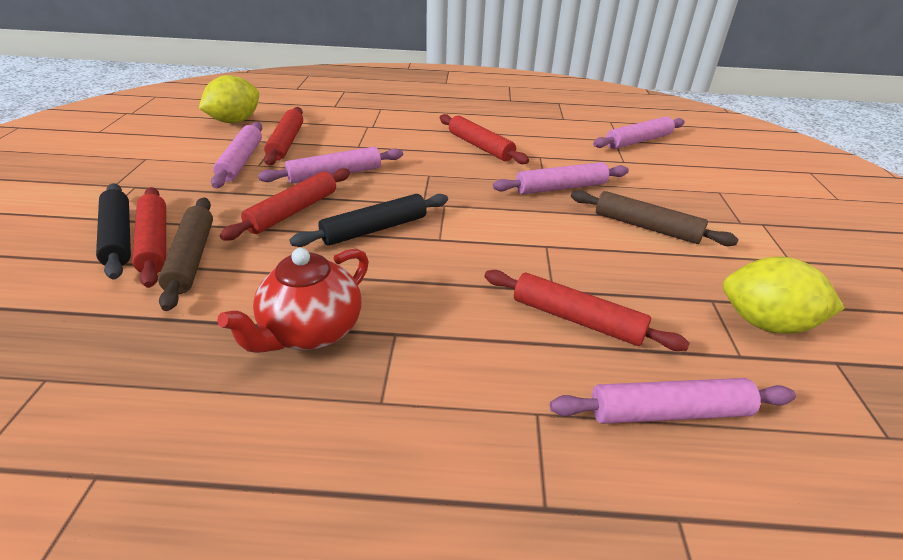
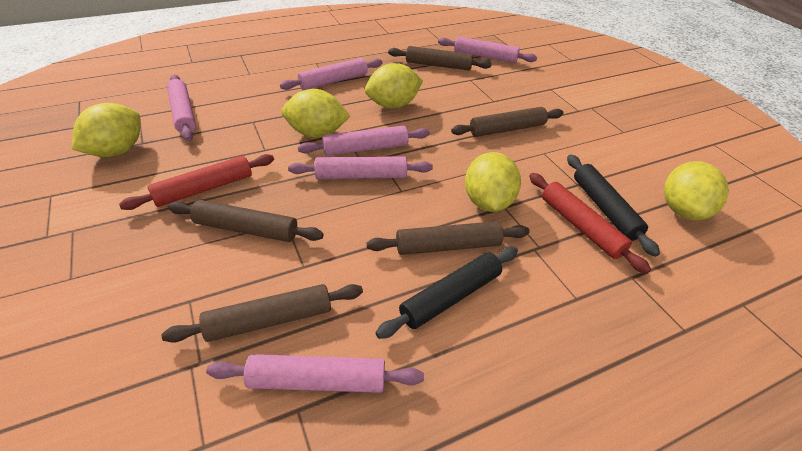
brown rolling pin: 2 -> 5
pink rolling pin: 5 -> 6
red rolling pin: 5 -> 2
red teapot: 1 -> 0
yellow lemon: 2 -> 5

